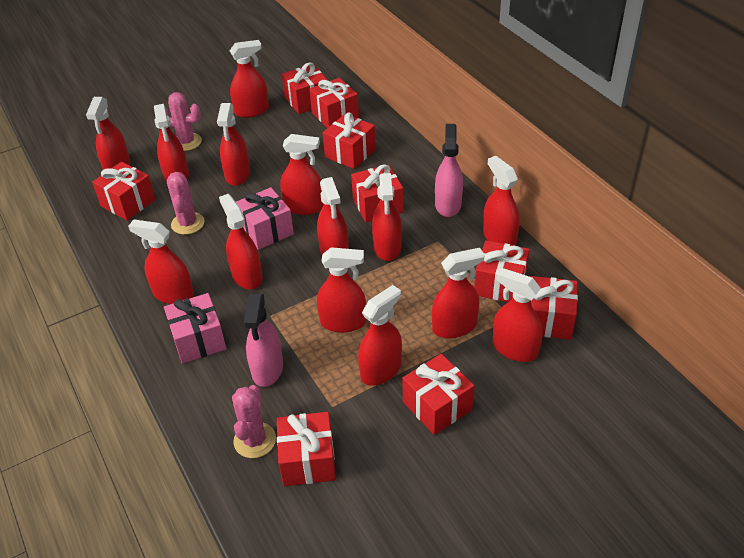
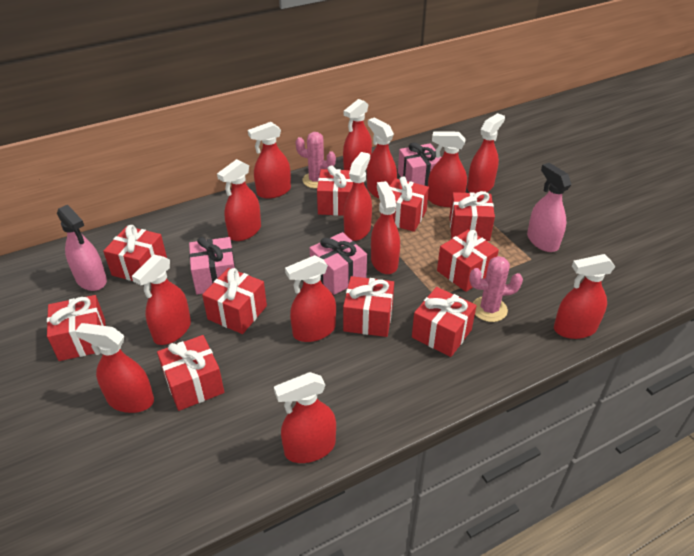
pink cactus: 3 -> 2
pink gift: 2 -> 3
red gift: 9 -> 10
red spray bottle: 14 -> 13

